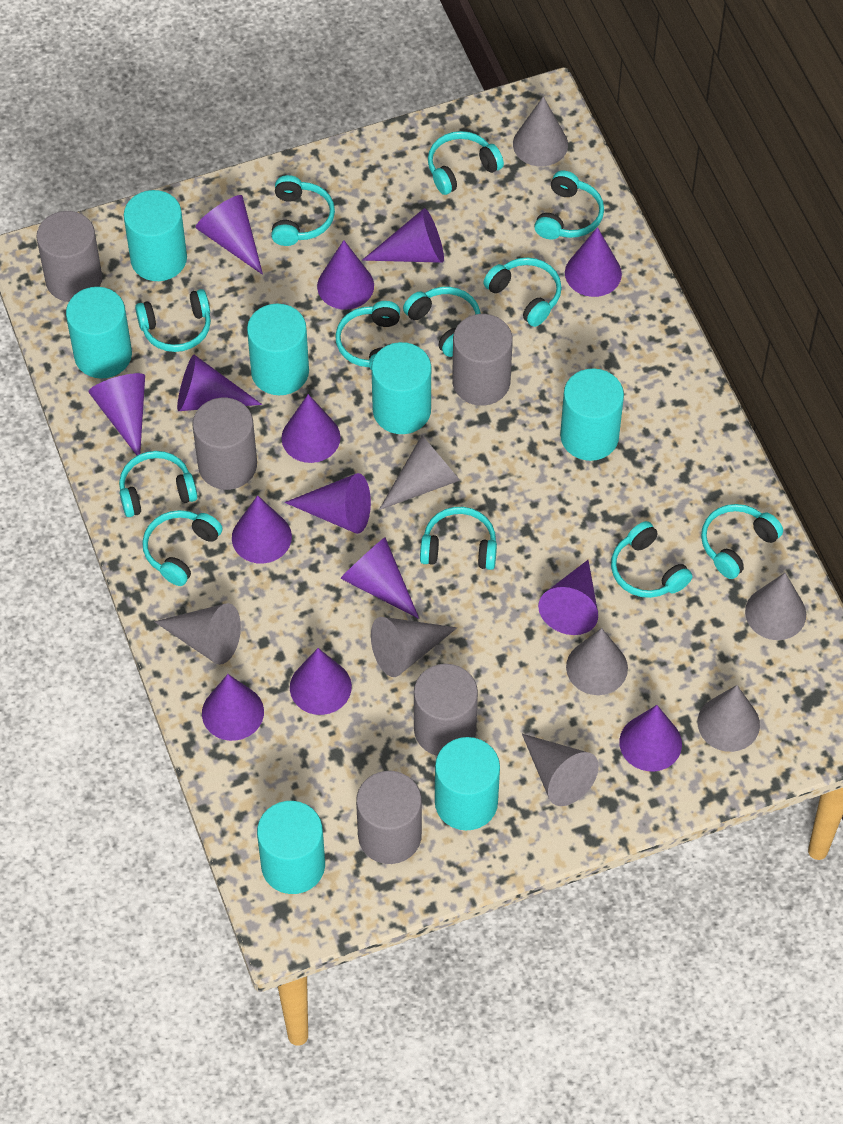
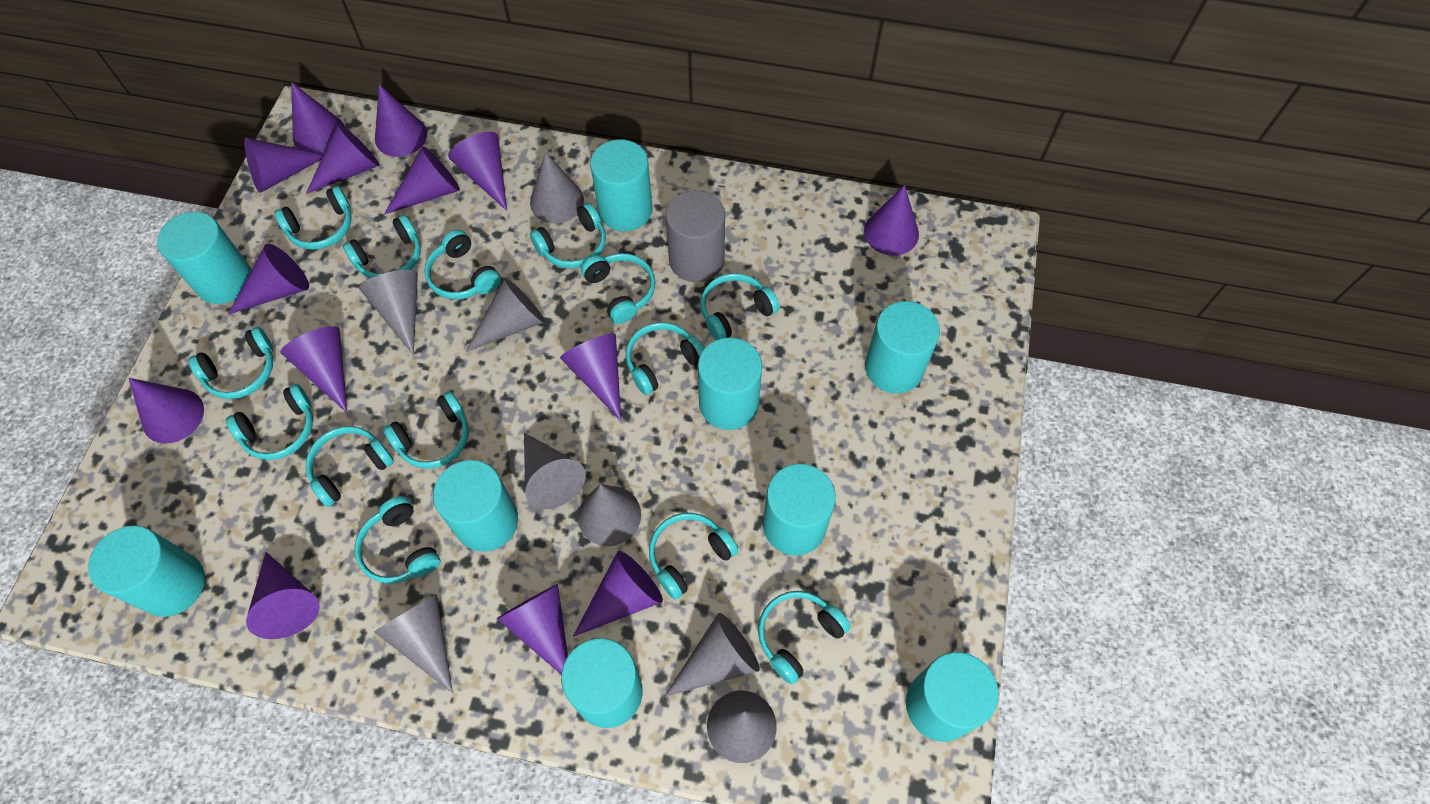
grey cylinder: 5 -> 1
turquoise cylinder: 7 -> 9
turquoise headphones: 12 -> 14

